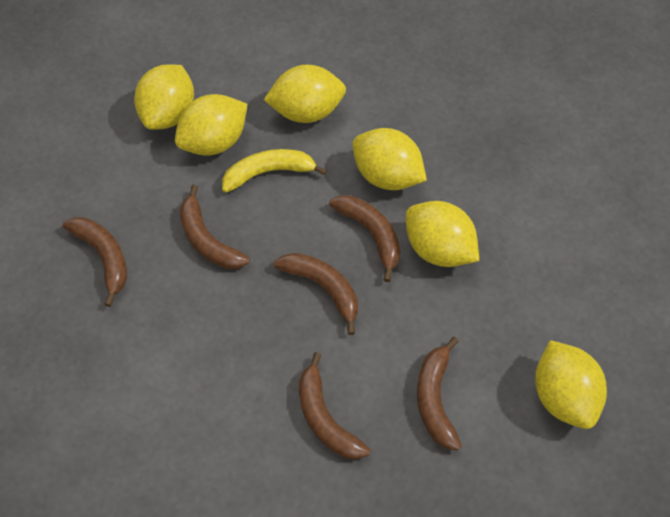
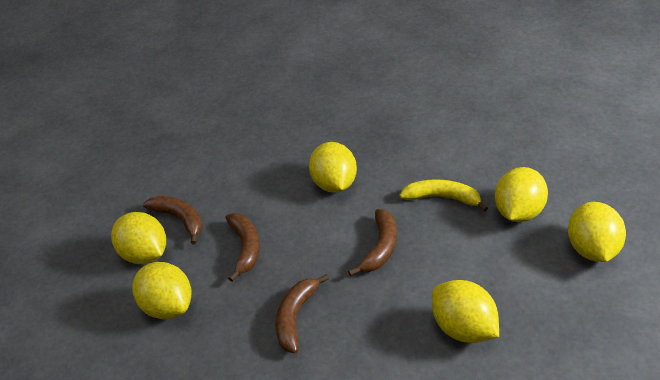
brown banana: 6 -> 4

